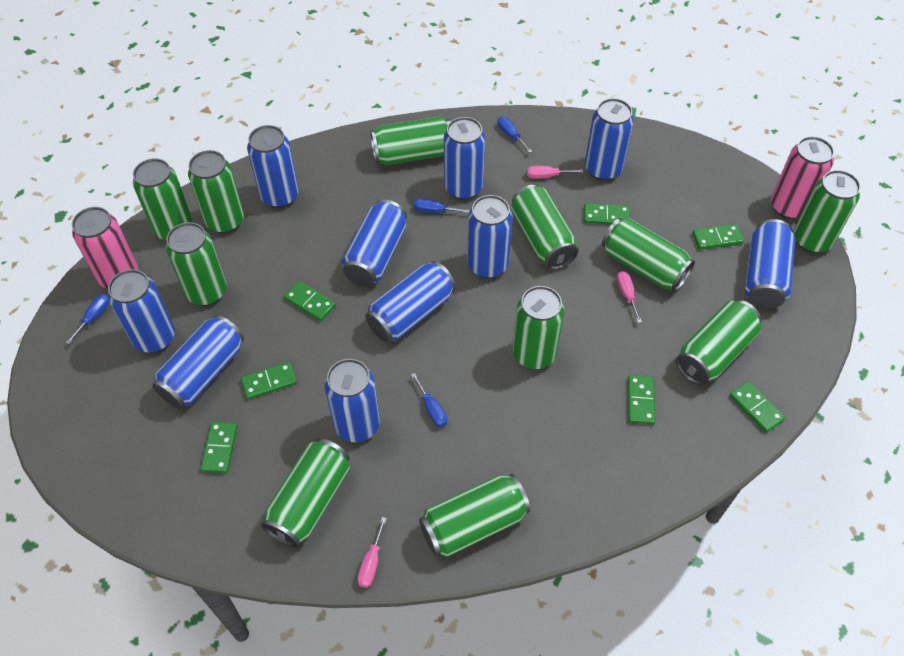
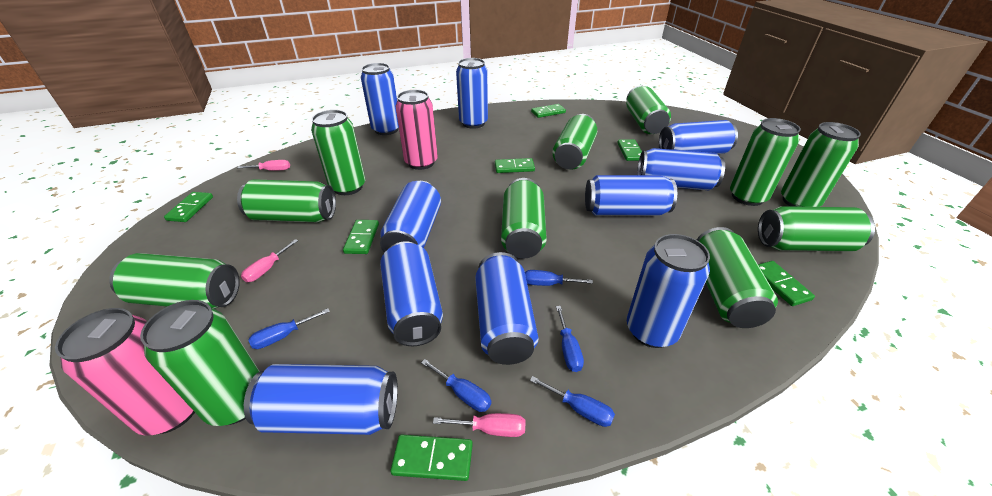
blue screwdriver: 4 -> 5

